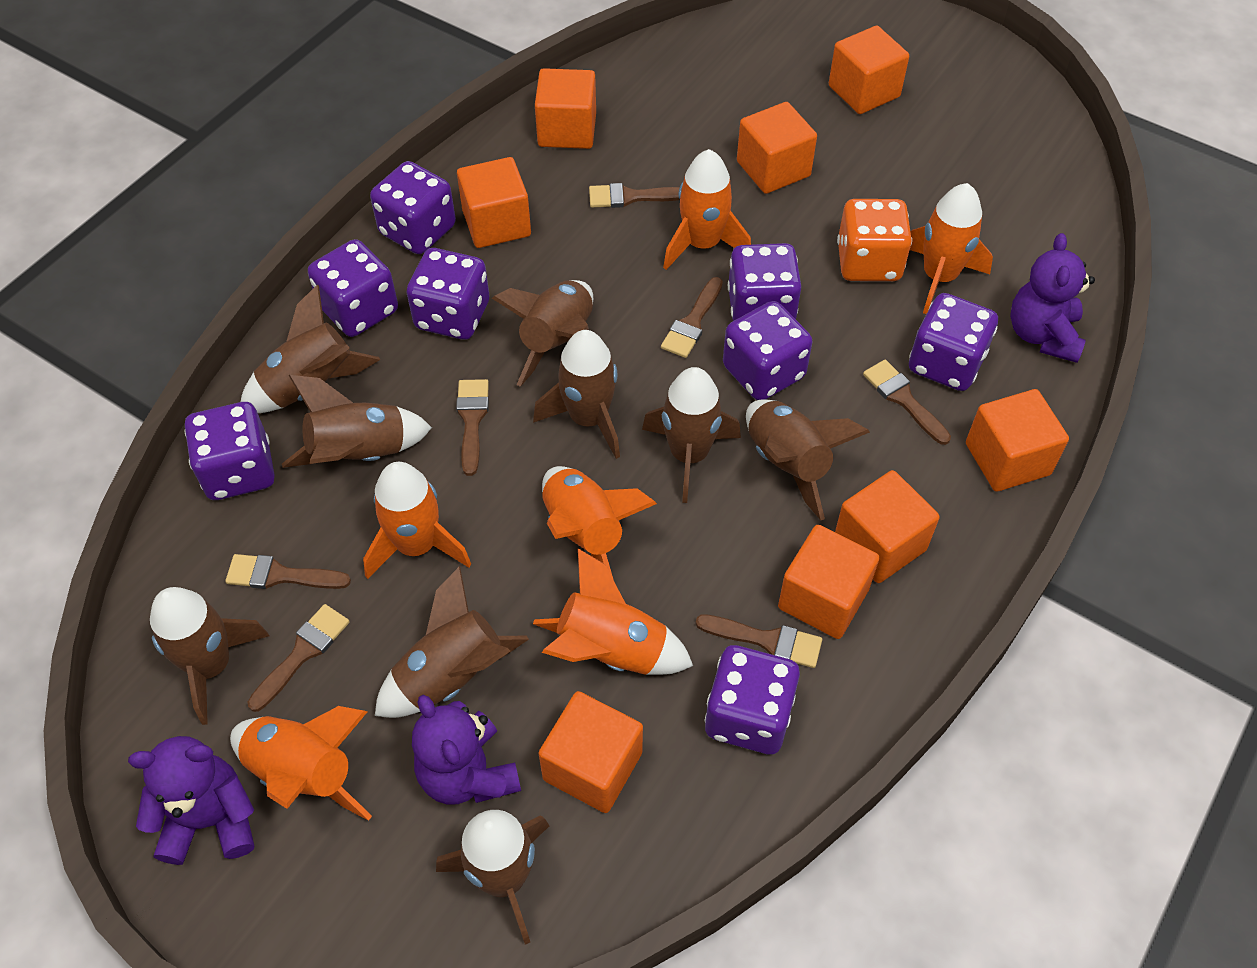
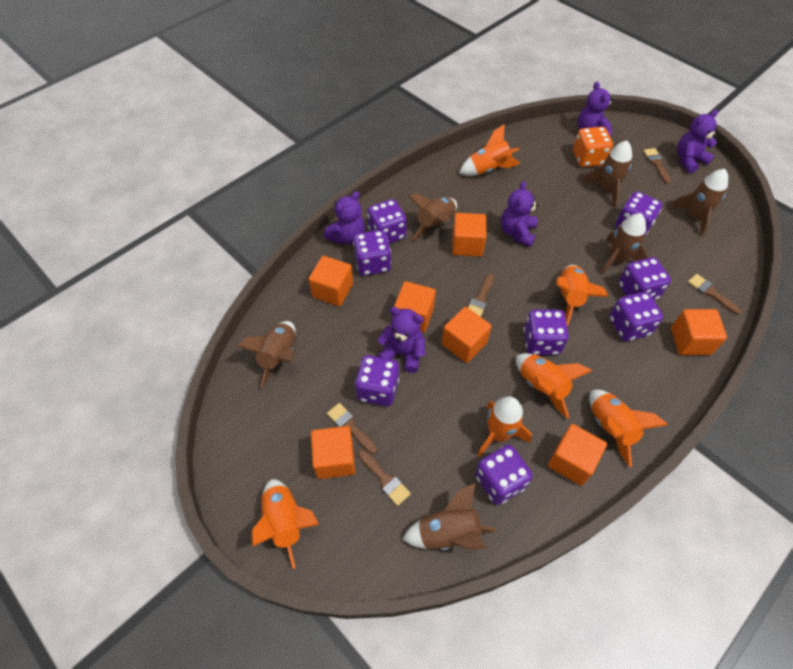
brown brush: 7 -> 5
brown rocket: 9 -> 6
orange cube: 8 -> 7
purple teddy bear: 3 -> 5

